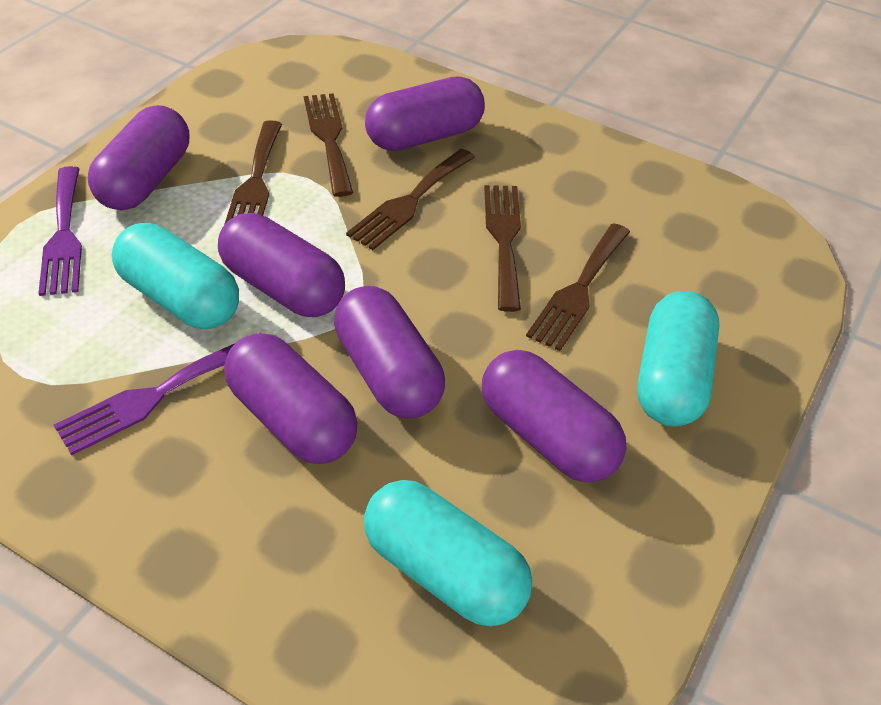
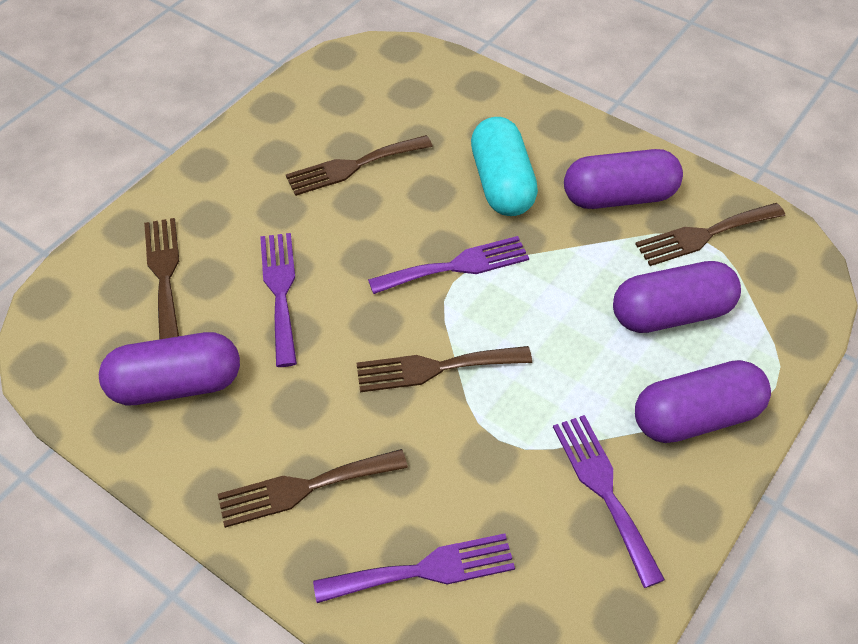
purple capsule: 6 -> 4
purple fork: 2 -> 4
turquoise capsule: 3 -> 1

